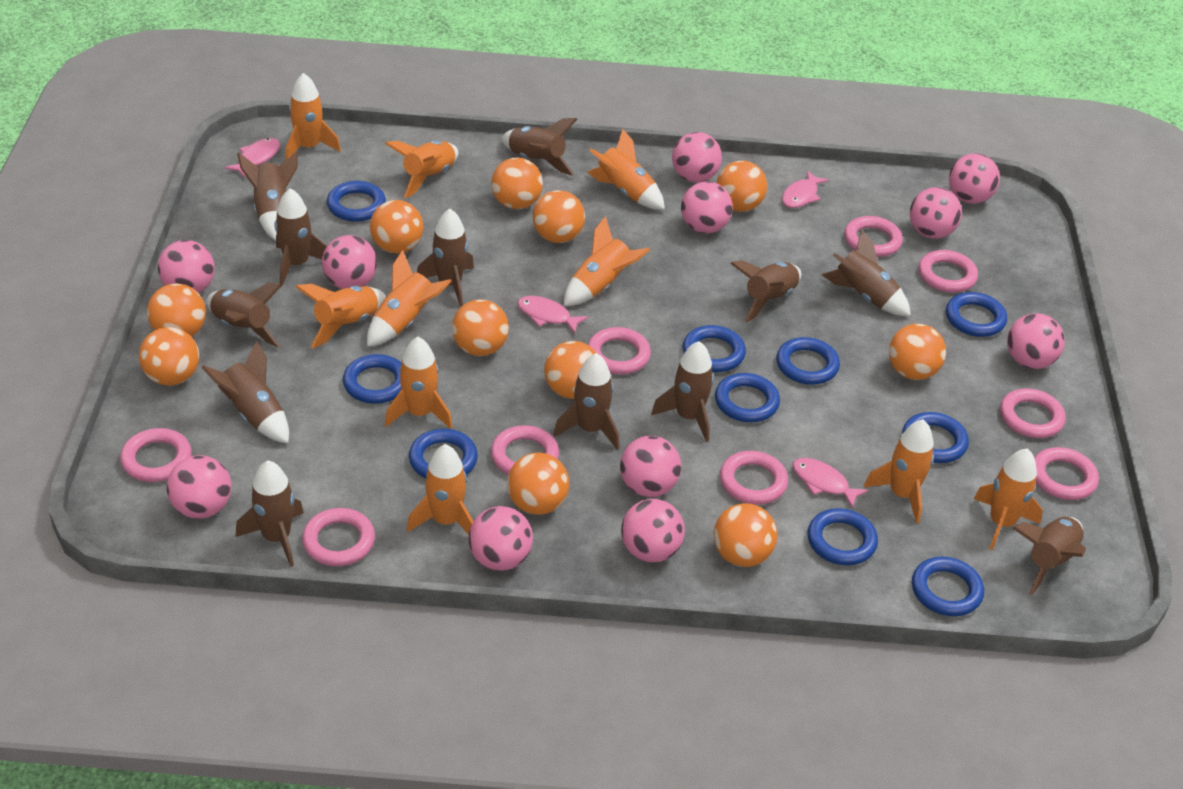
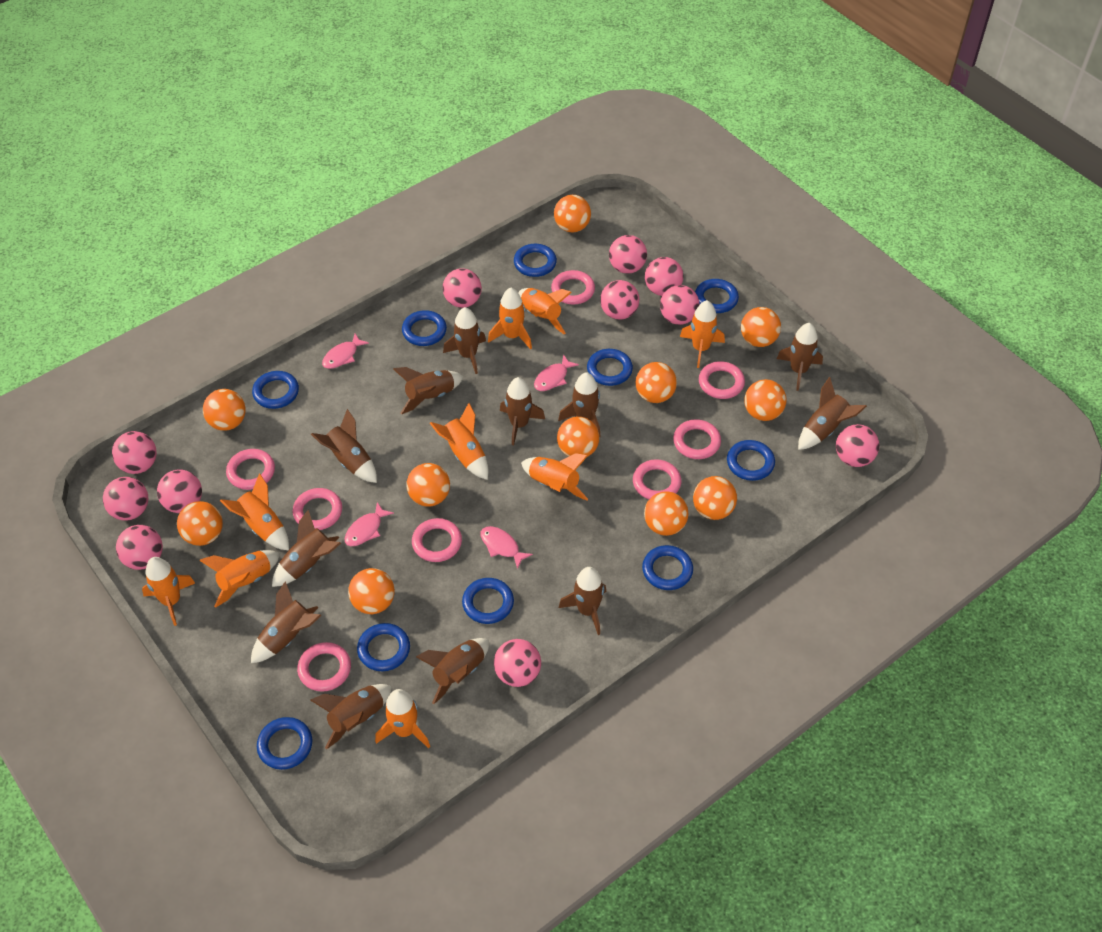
orange rocket: 10 -> 9
pink ring: 9 -> 8

